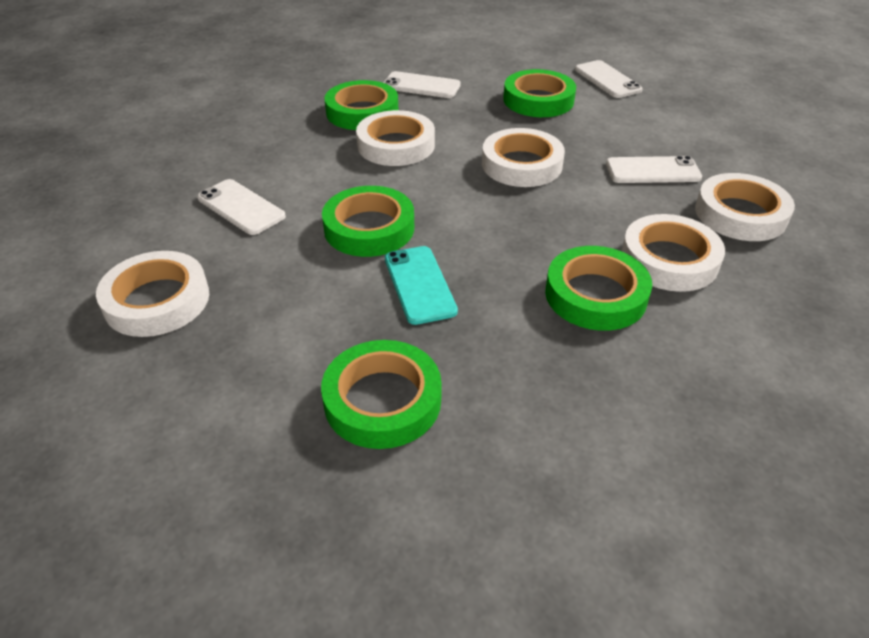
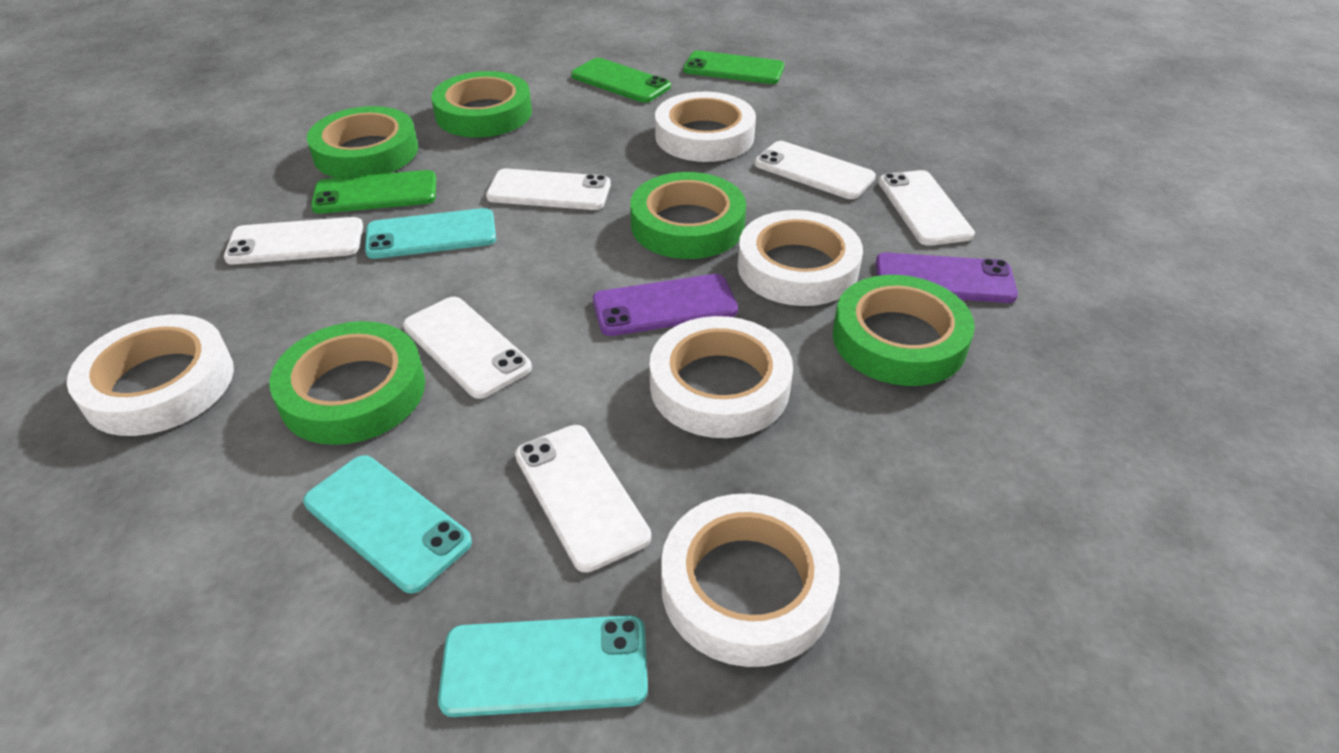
green phone: 0 -> 3
purple phone: 0 -> 2
turquoise phone: 1 -> 3
white phone: 4 -> 6

